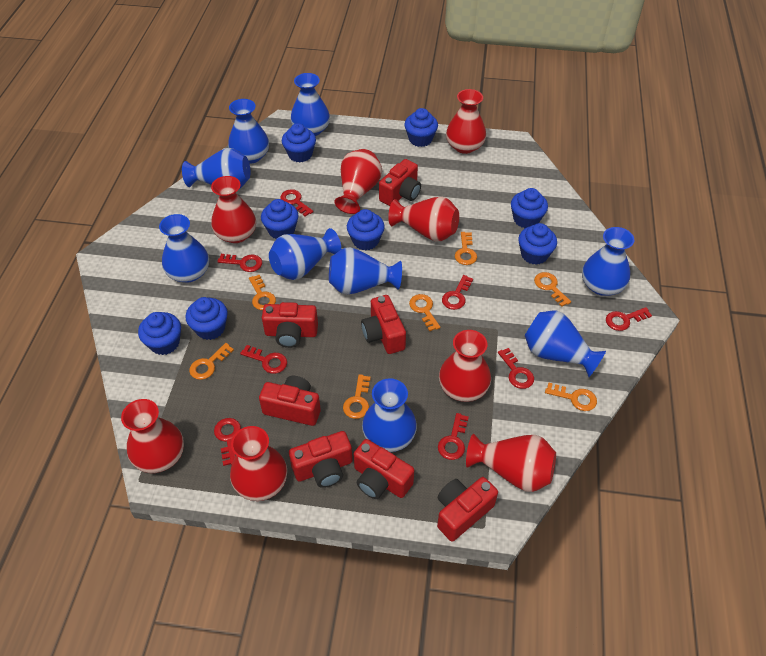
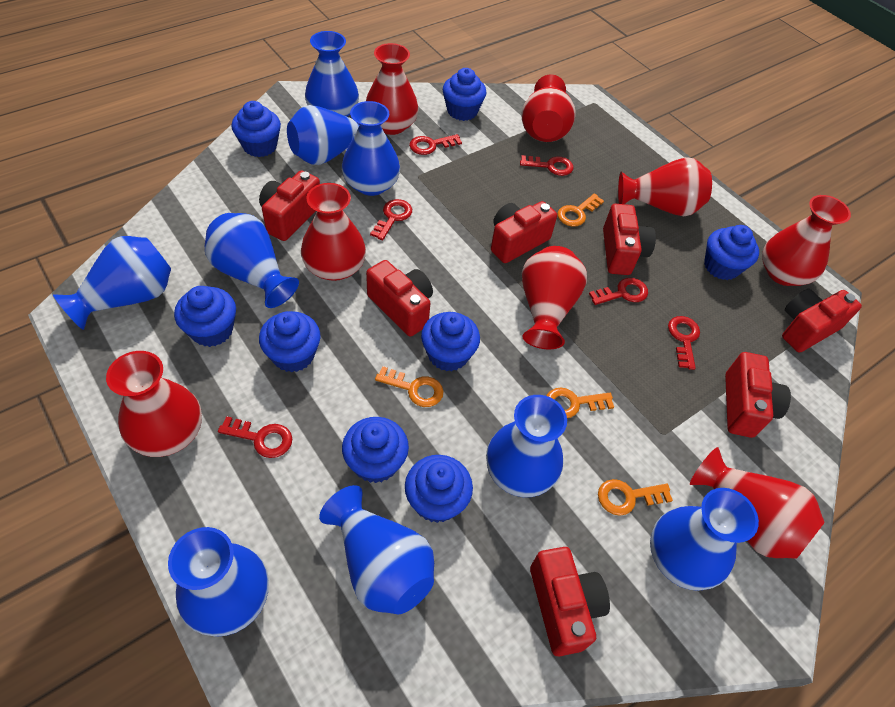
orange key: 7 -> 4
red key: 8 -> 6

